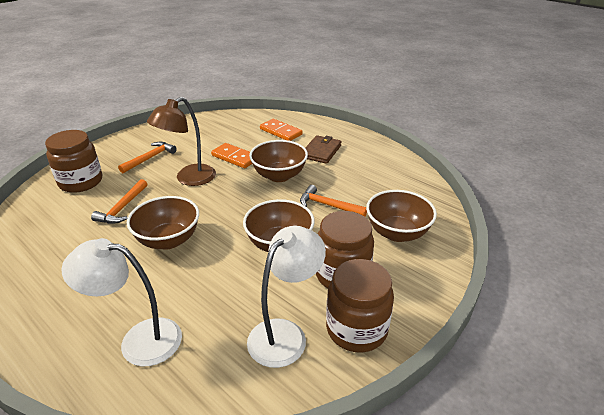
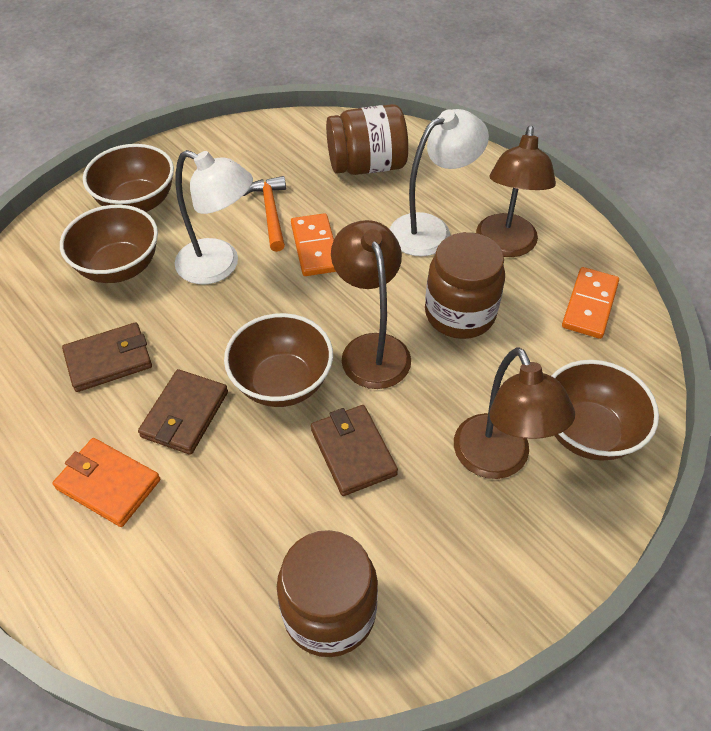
brown lamp: 1 -> 3
brown wallet: 1 -> 3
orange hammer: 3 -> 1
orange wallet: 0 -> 1

